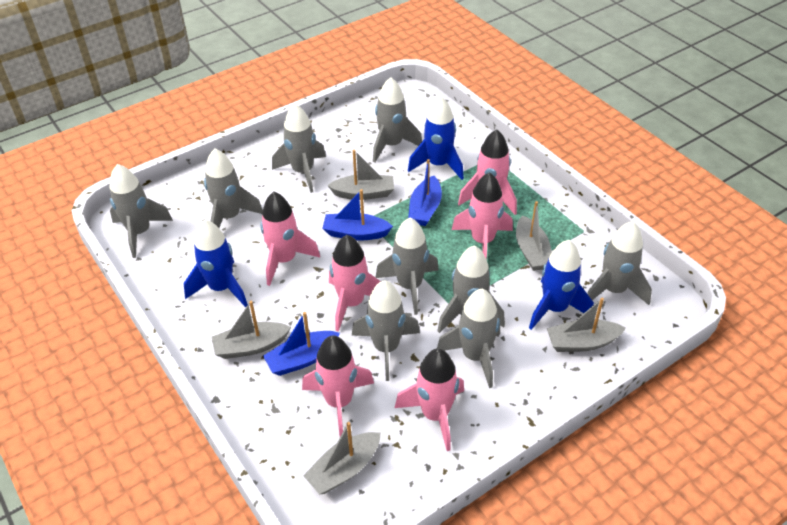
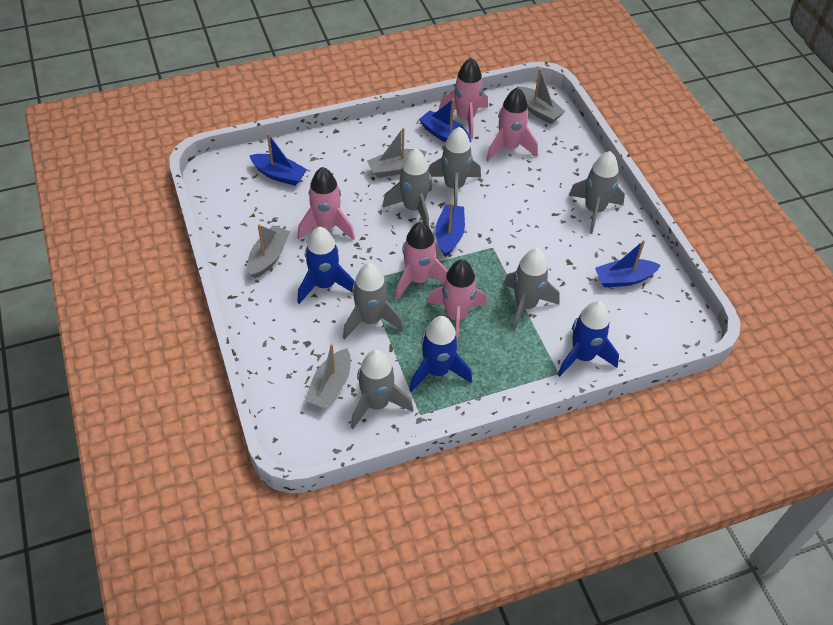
blue boat: 3 -> 4
grey boat: 5 -> 4
grey rocket: 9 -> 6
pink rocket: 6 -> 5

